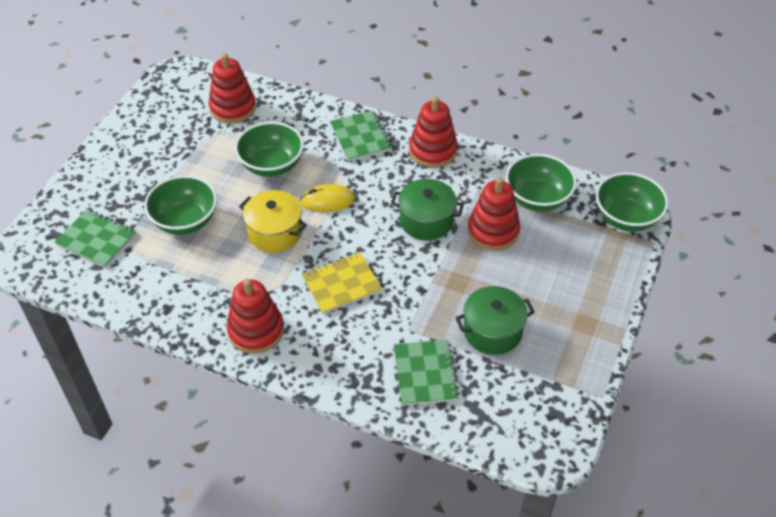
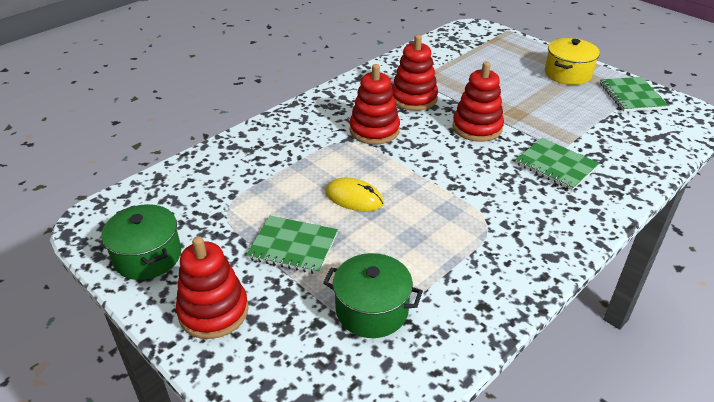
green bowl: 4 -> 0
yellow notebook: 1 -> 0

